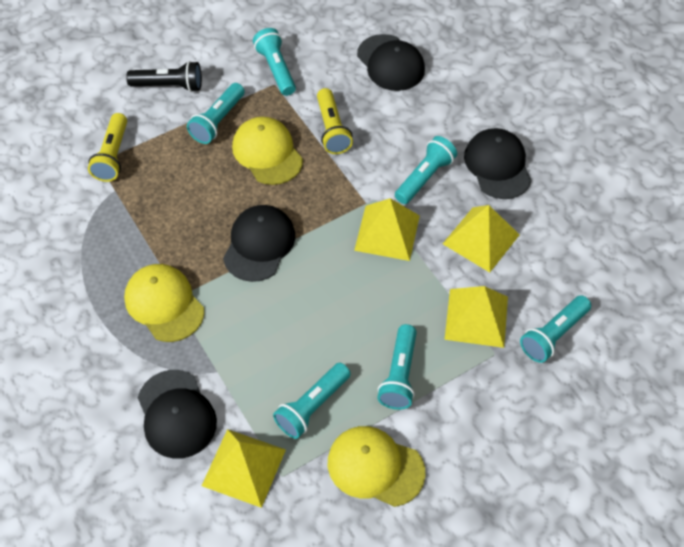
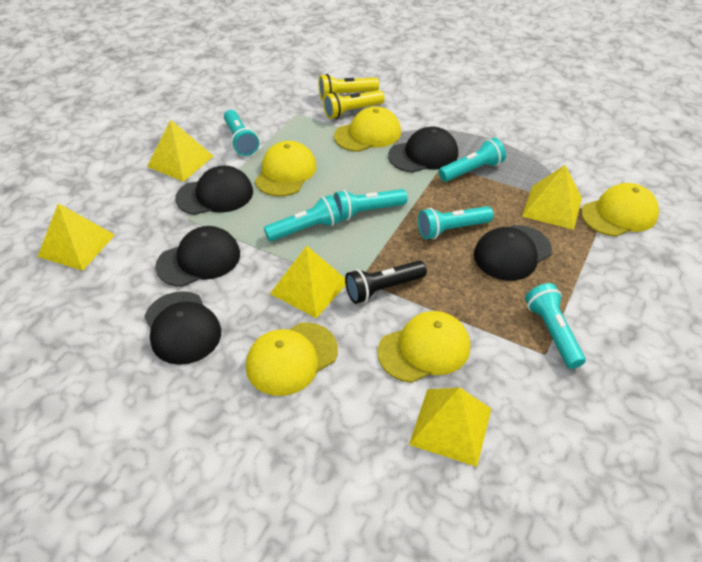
black cap: 4 -> 5
yellow cap: 3 -> 5
yellow pyramid: 4 -> 5

